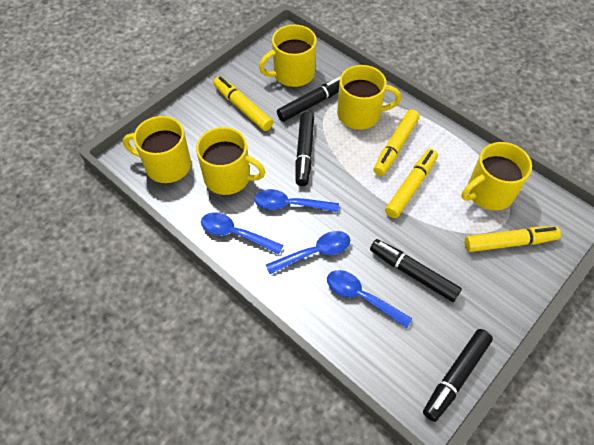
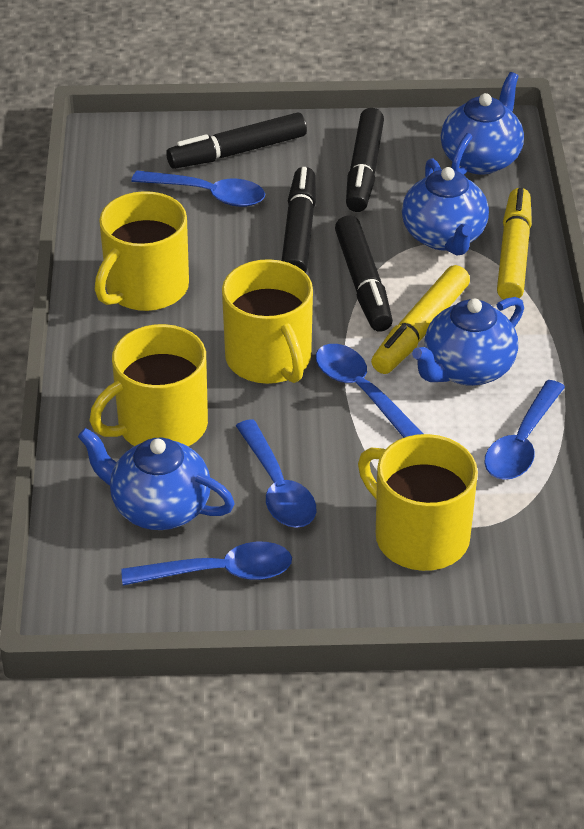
blue spoon: 4 -> 5
blue teapot: 0 -> 4
yellow marker: 4 -> 2
yellow mug: 5 -> 4

